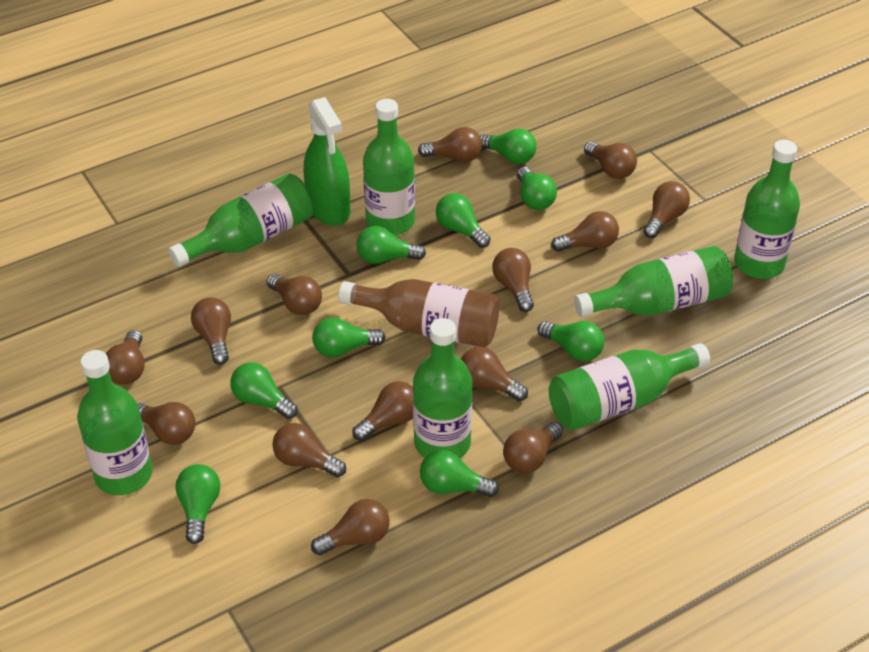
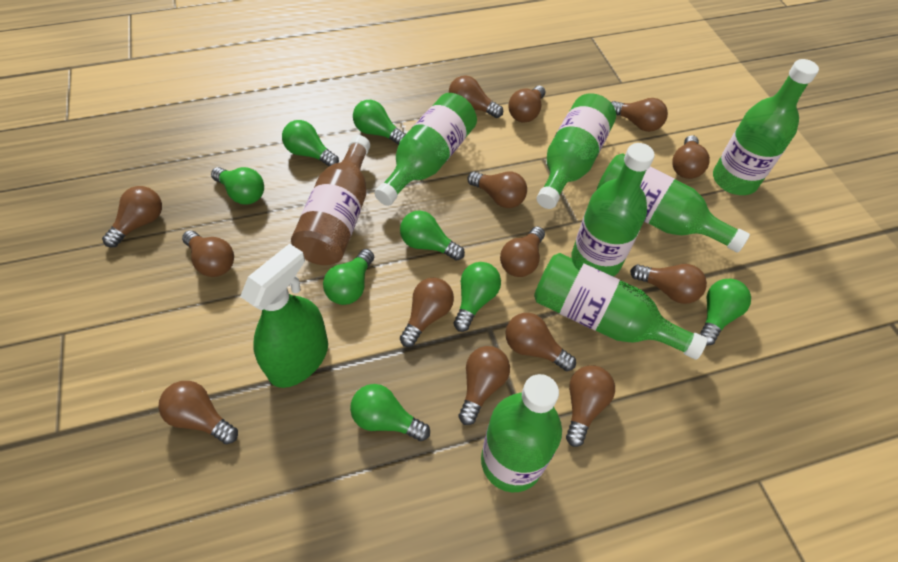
green light bulb: 9 -> 8

